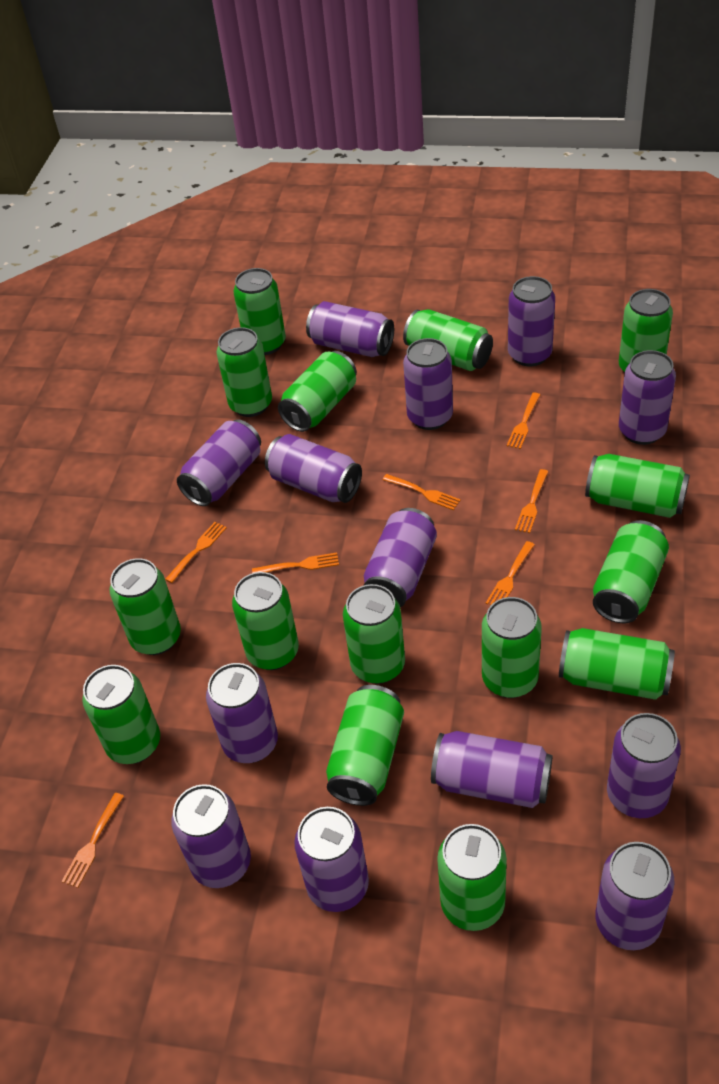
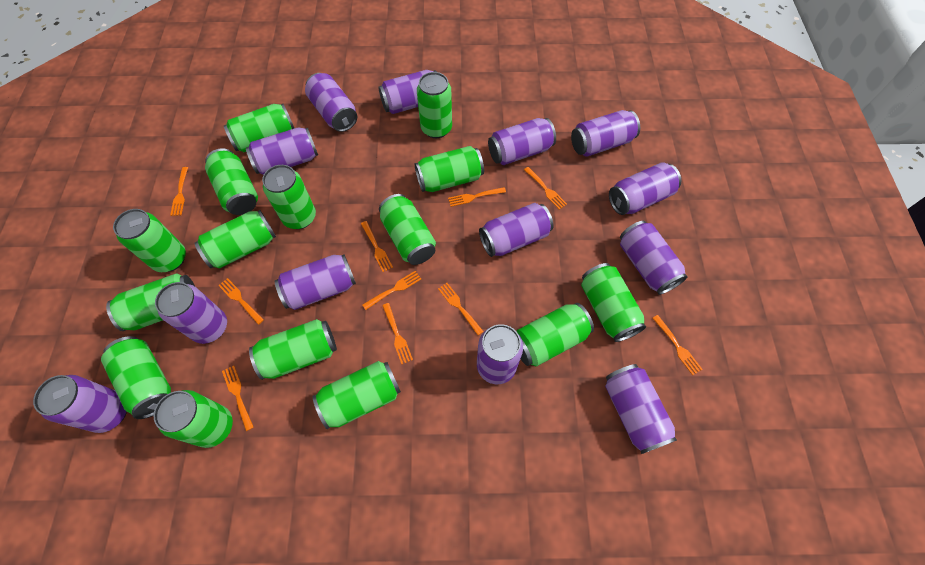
orange fork: 7 -> 10

